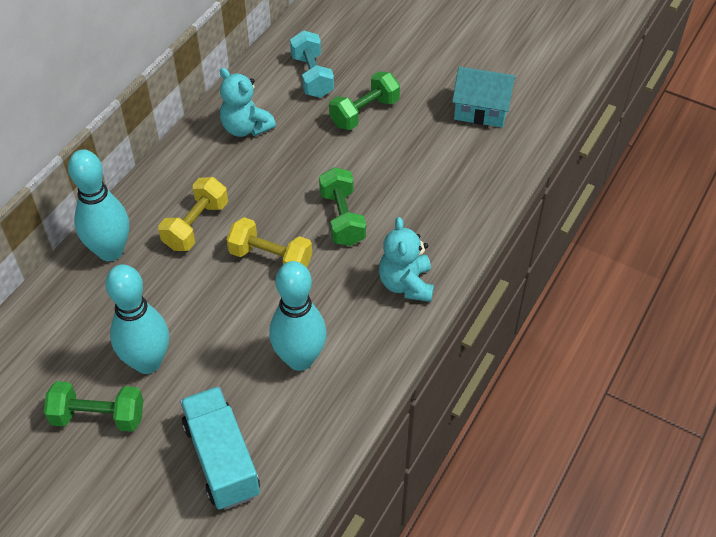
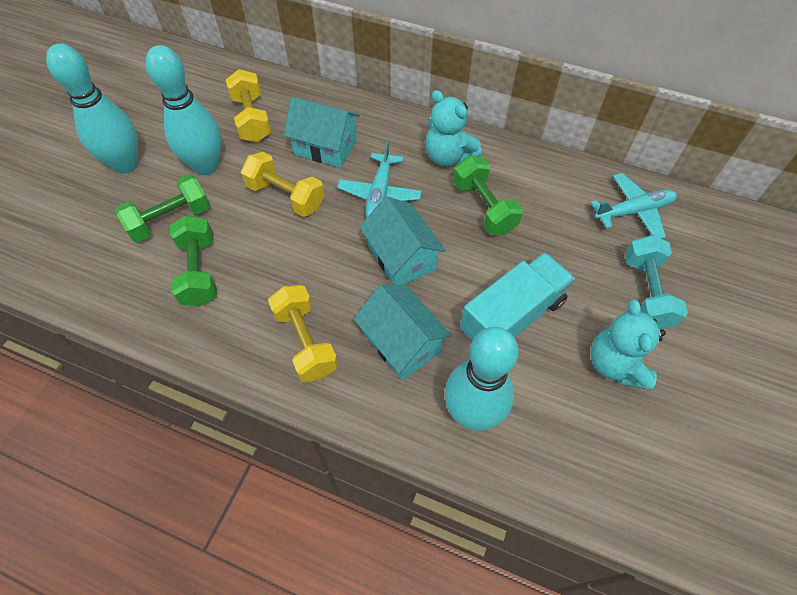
turquoise house: 1 -> 3
turquoise plane: 0 -> 2
yellow dumbbell: 2 -> 3

